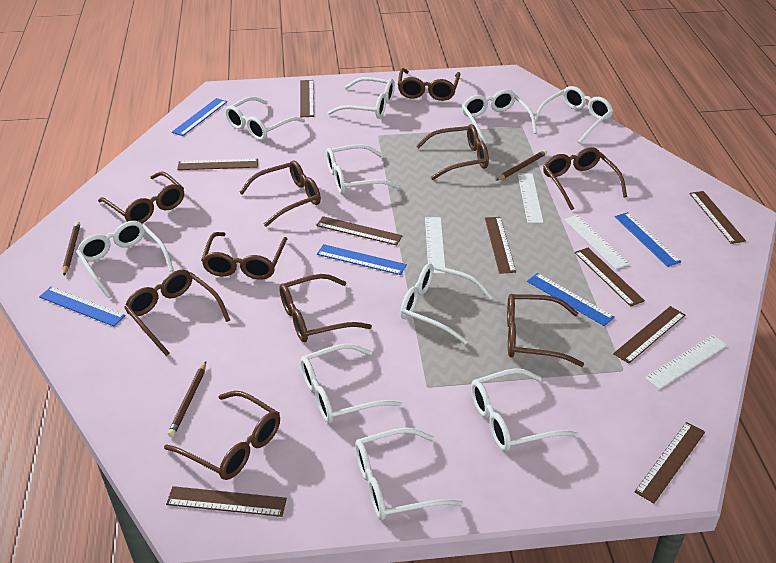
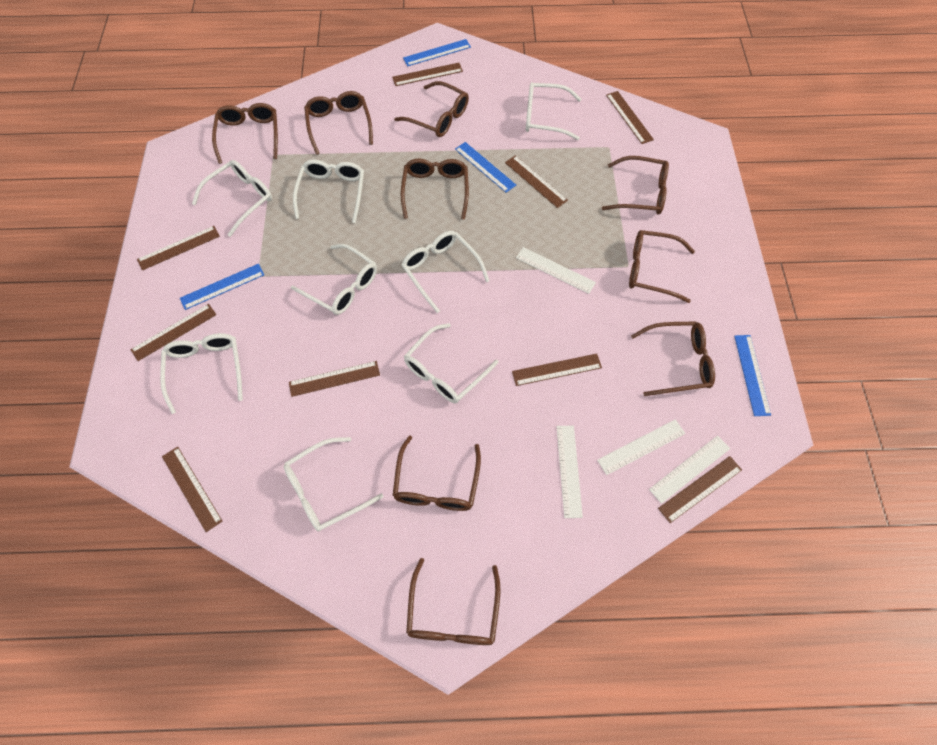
blue ruler: 5 -> 4
brown glasses: 10 -> 9
brown pencil: 3 -> 0
white glasses: 10 -> 8

